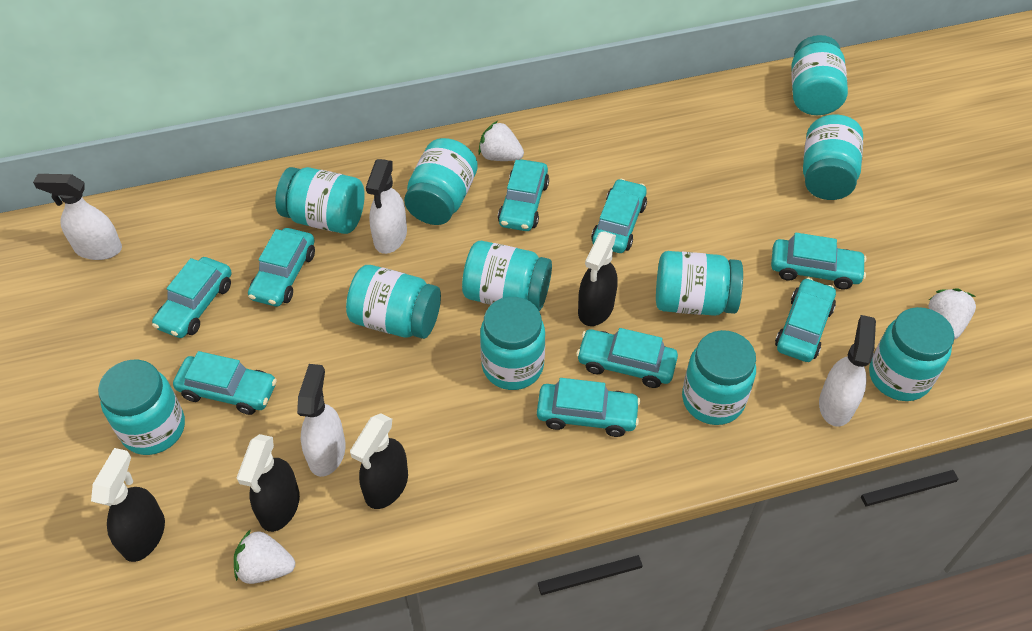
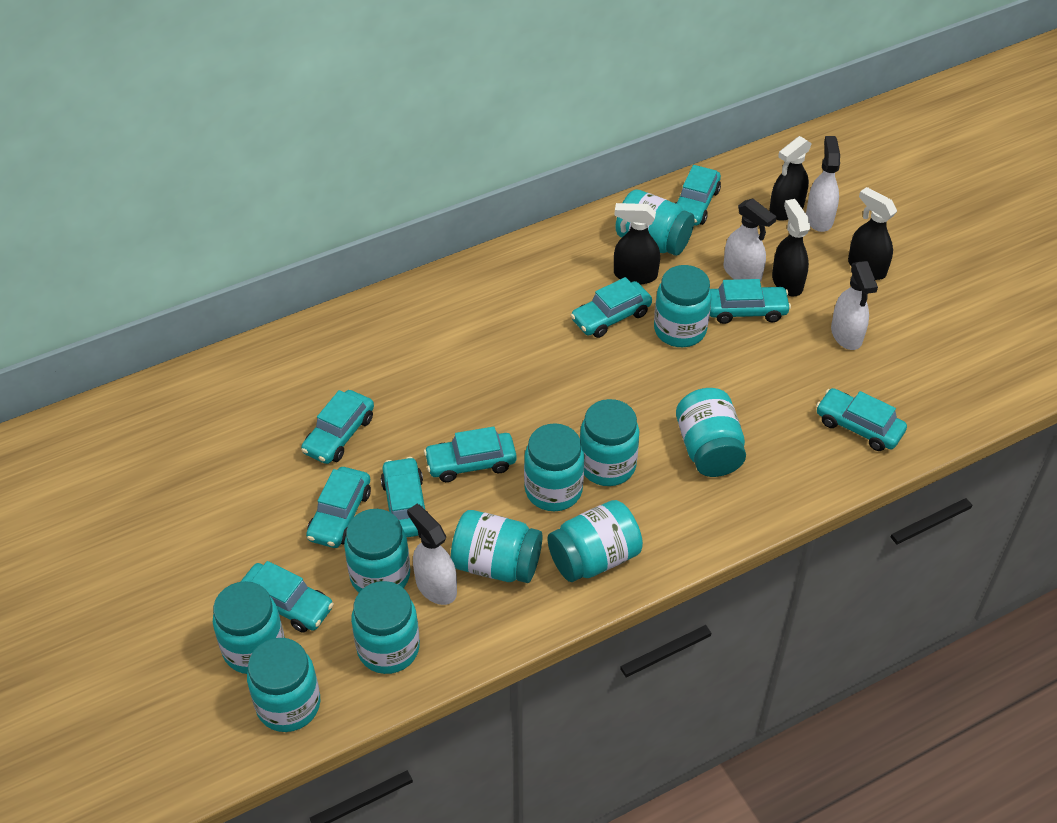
white strawberry: 3 -> 0

